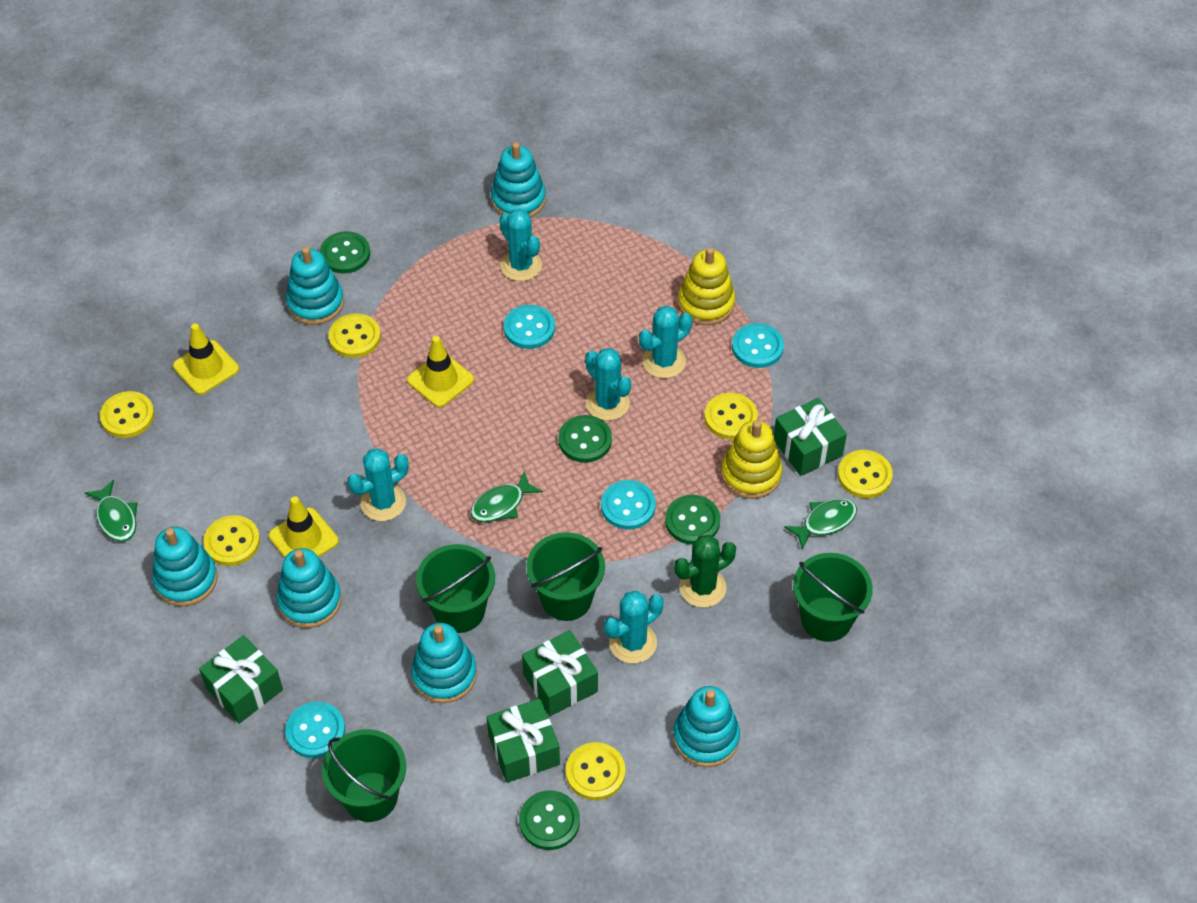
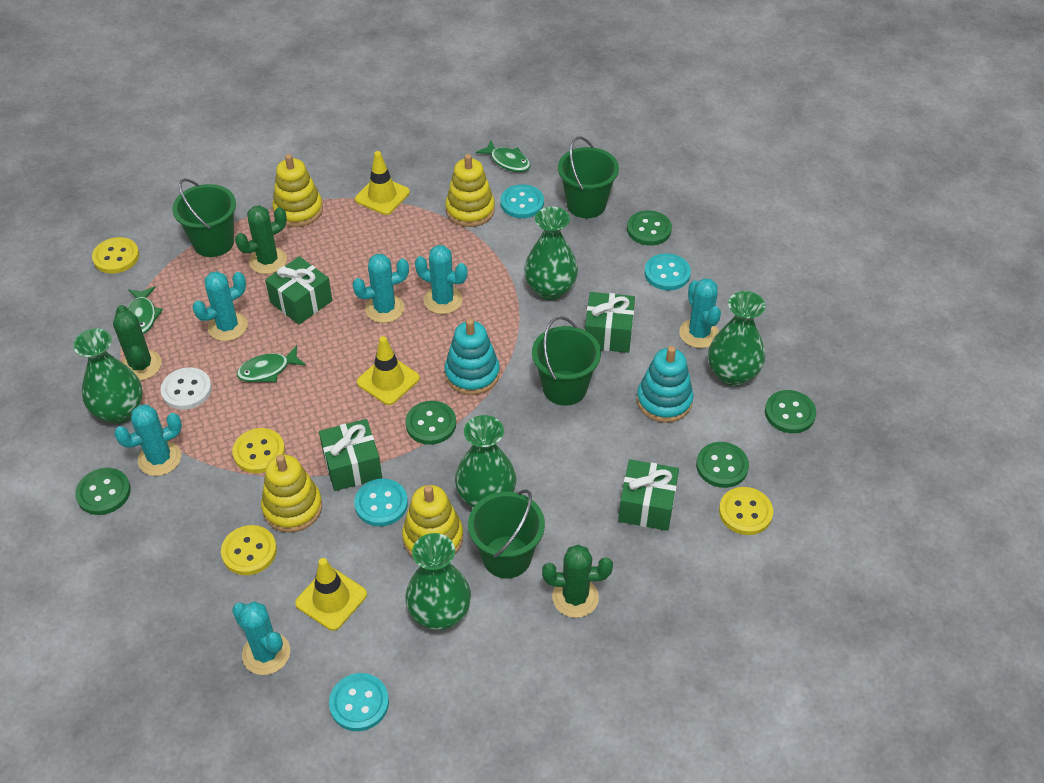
green button: 4 -> 5
green cactus: 1 -> 3
green vase: 0 -> 5
turquoise cactus: 5 -> 6
turquoise stacking toy: 6 -> 2
white button: 0 -> 1
yellow button: 6 -> 4
yellow stacking toy: 2 -> 4

